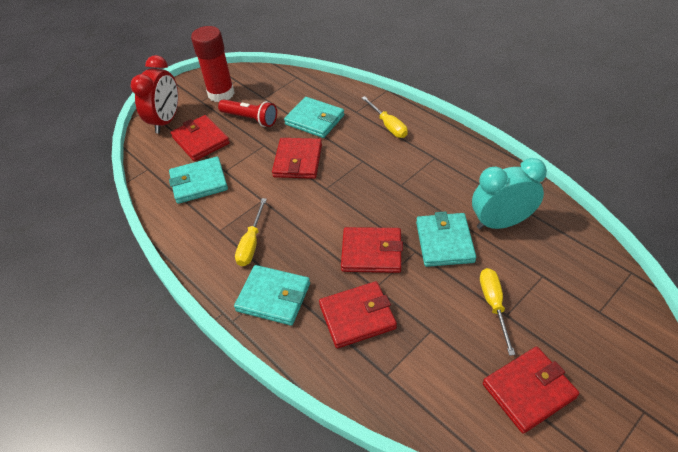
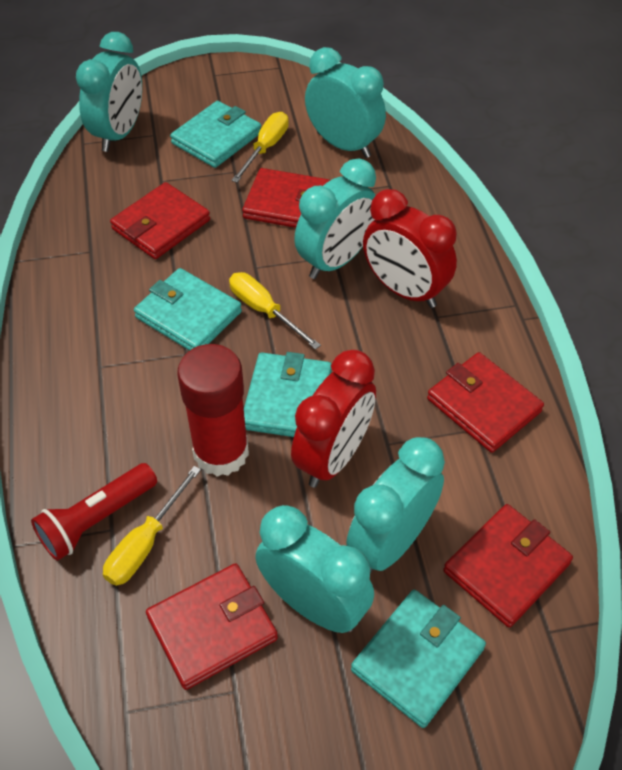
red clock: 1 -> 2
turquoise clock: 1 -> 5

